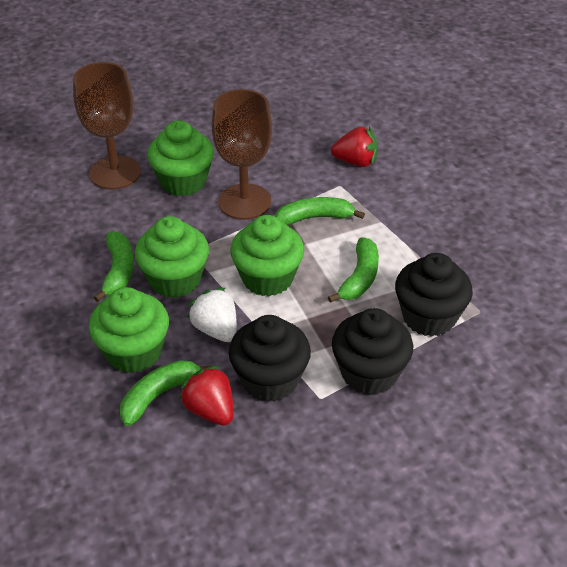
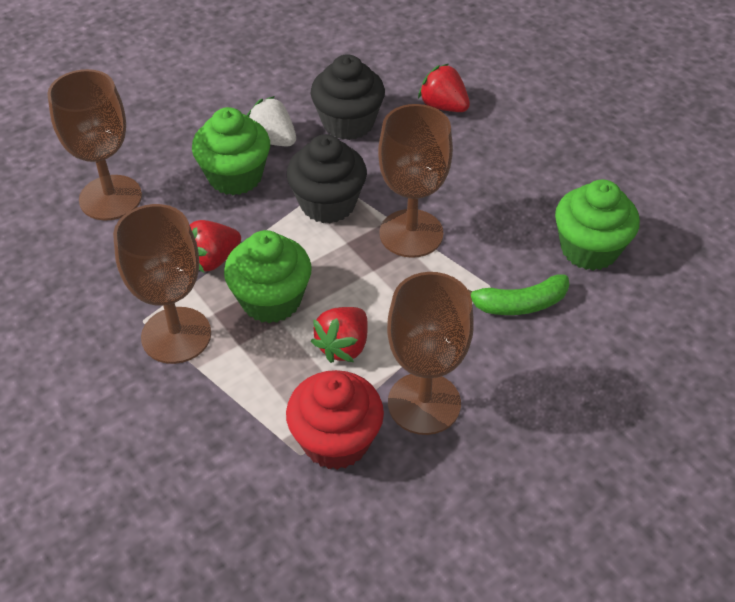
black cupcake: 3 -> 2
brown goblet: 2 -> 4
green banana: 4 -> 1
green cupcake: 4 -> 3
red cupcake: 0 -> 1
red strawberry: 2 -> 3

